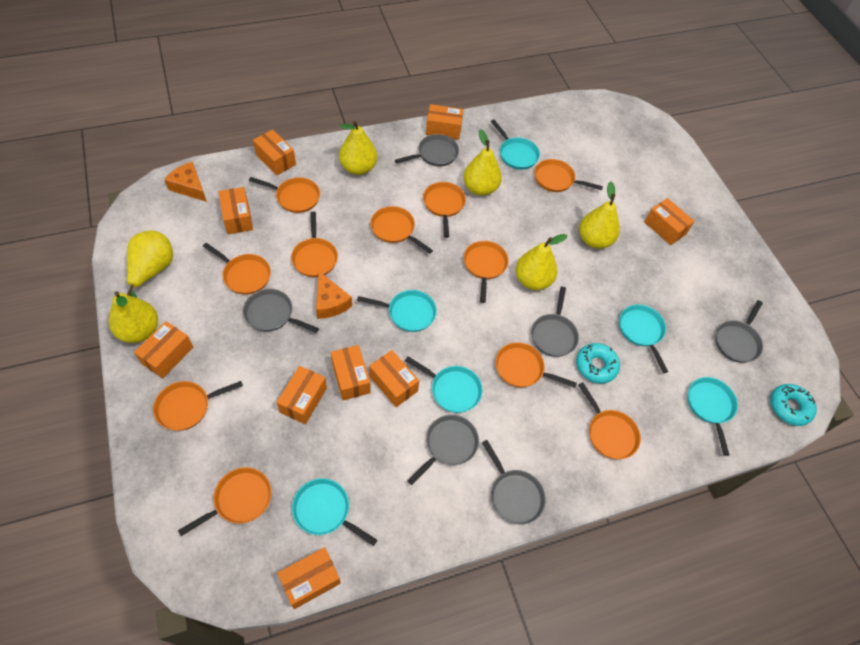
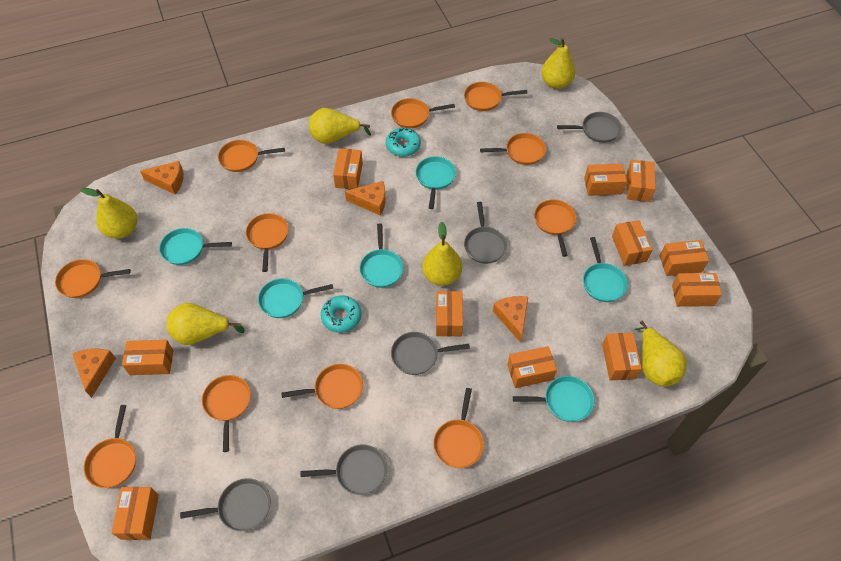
grey pan: 6 -> 5
orange box: 9 -> 11
orange cheese: 2 -> 4

